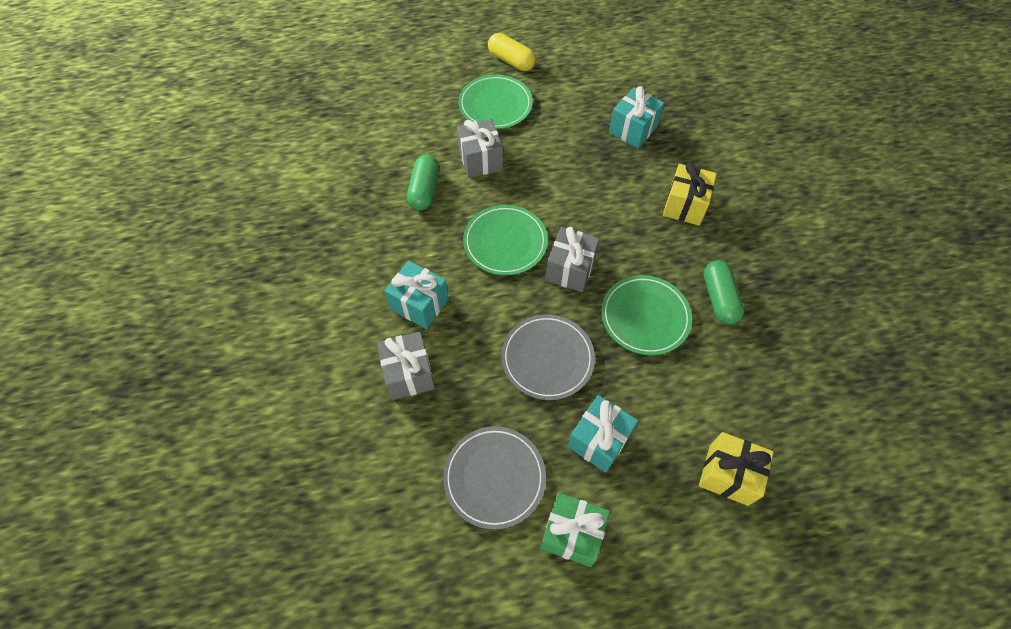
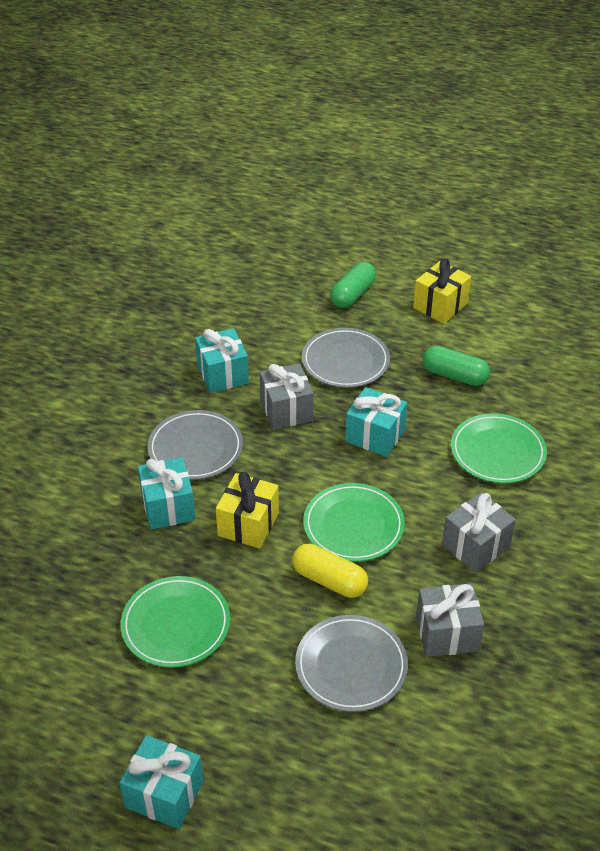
green gift: 1 -> 0
grey plate: 2 -> 3
turquoise gift: 3 -> 4

